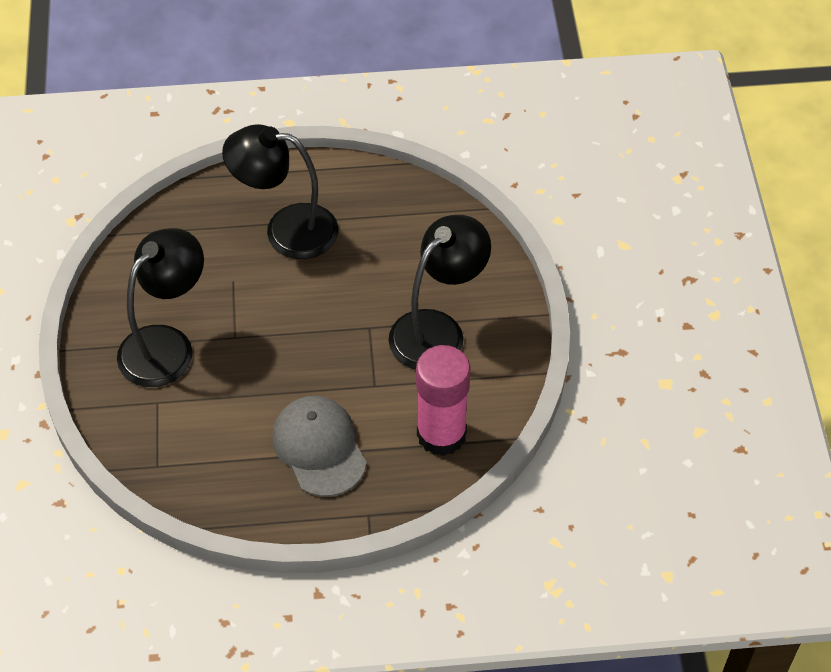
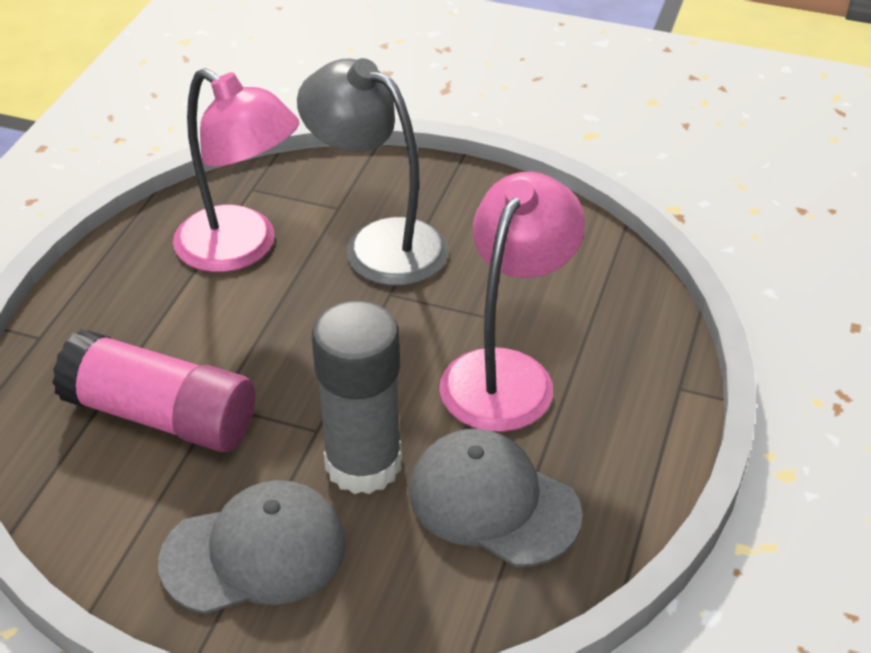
black lamp: 3 -> 0
grey cap: 1 -> 2
grey glue stick: 0 -> 1
grey lamp: 0 -> 1
pink lamp: 0 -> 2

